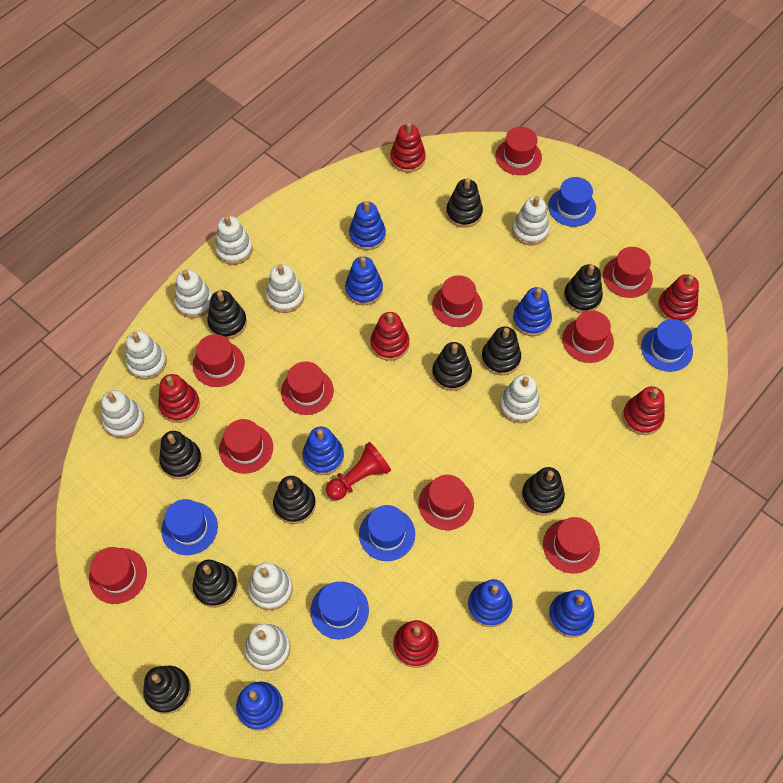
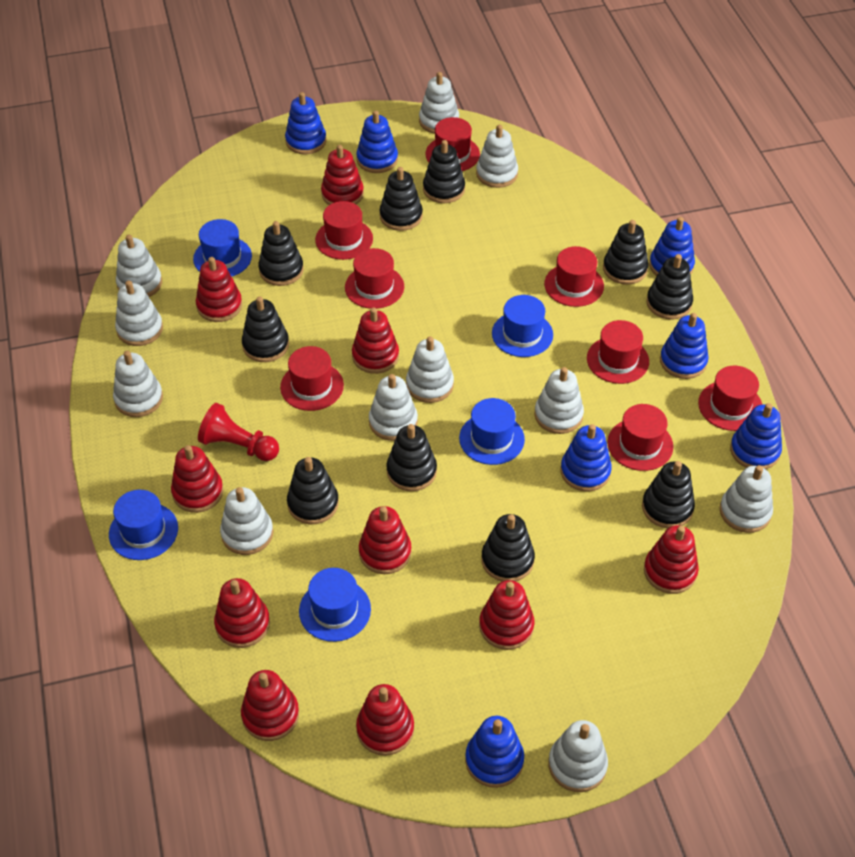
red hat: 10 -> 8
red stacking toy: 6 -> 10
white stacking toy: 9 -> 11

